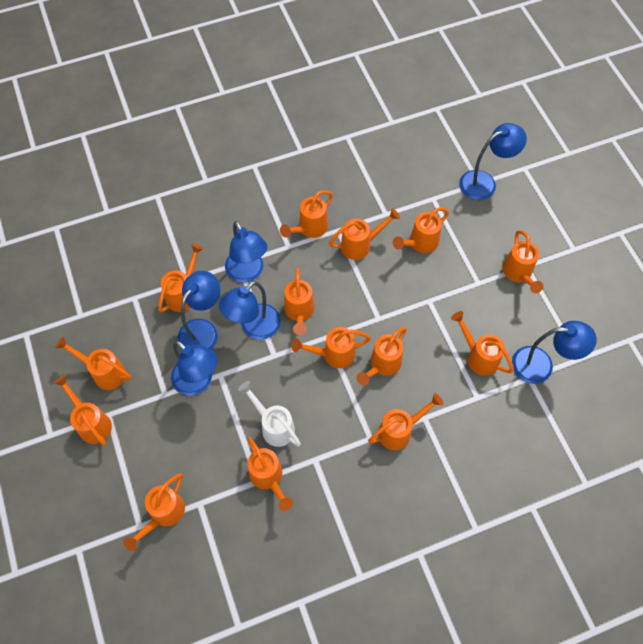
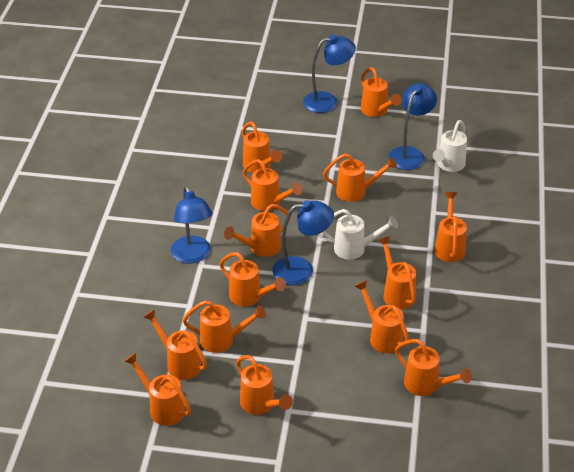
blue lamp: 6 -> 4
white watering can: 1 -> 2

